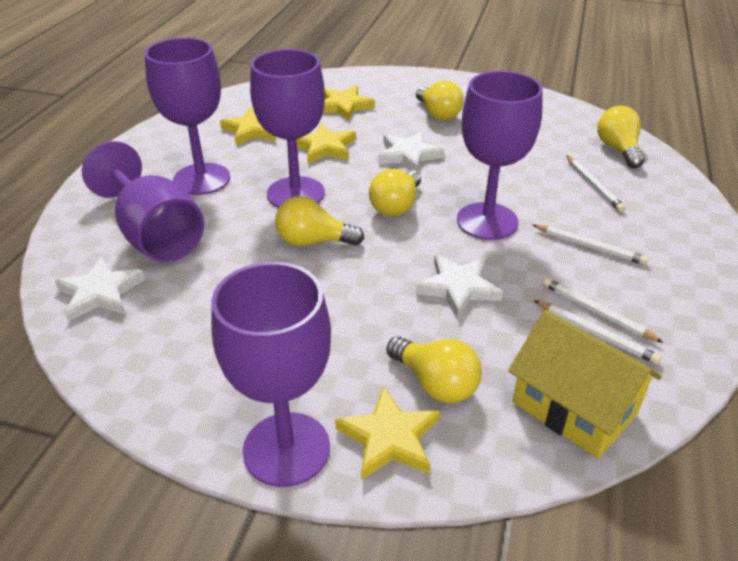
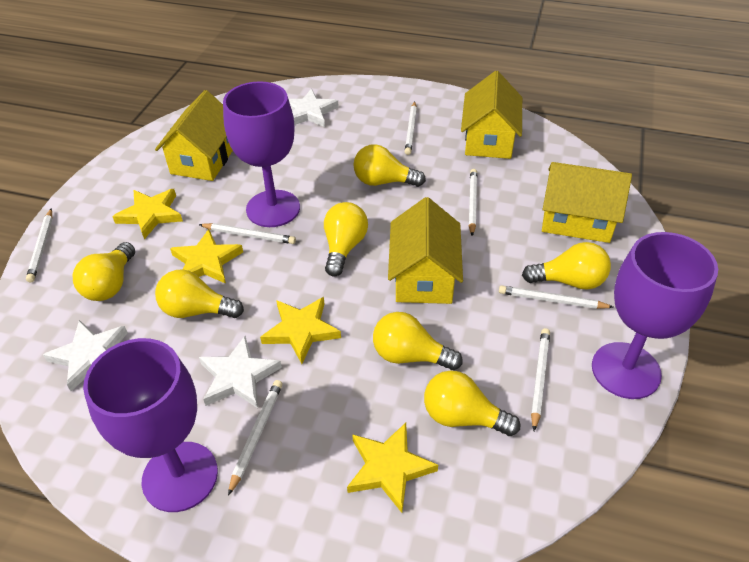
purple goblet: 5 -> 3
white pencil: 4 -> 7
yellow house: 1 -> 4
yellow light bulb: 5 -> 7

